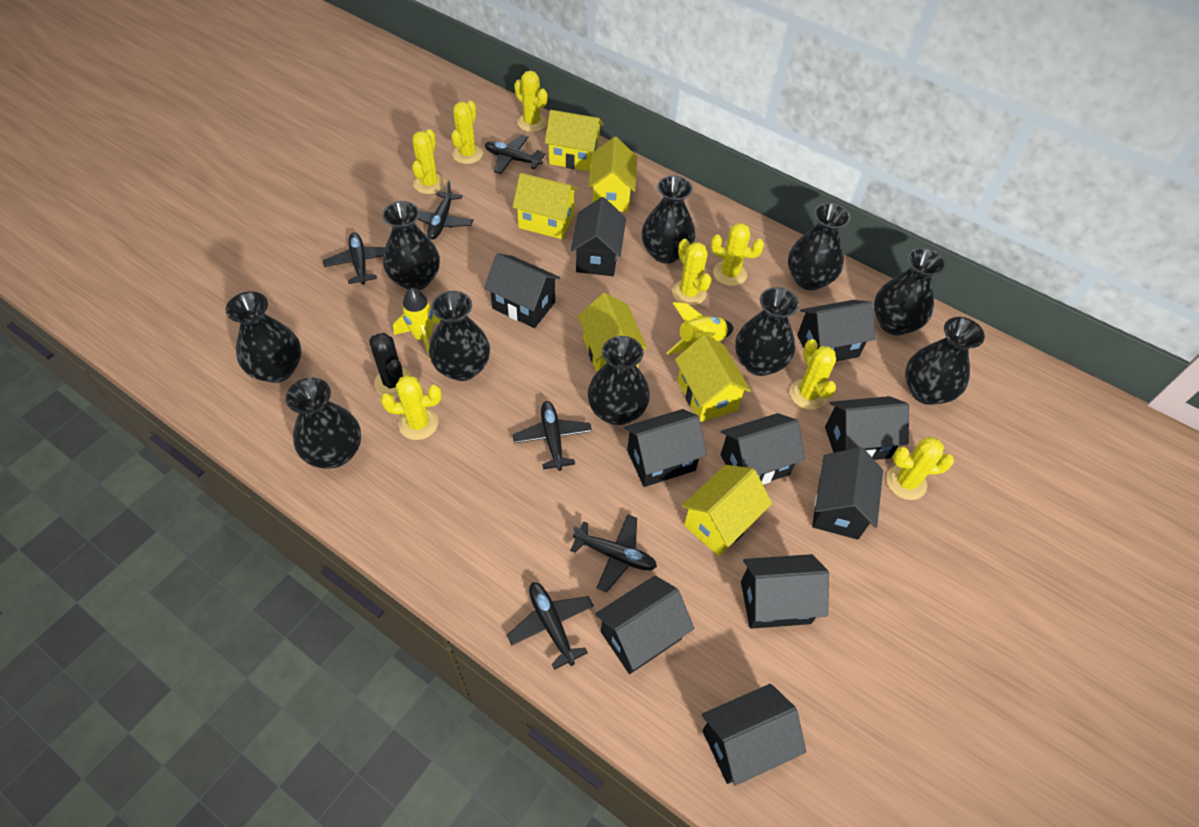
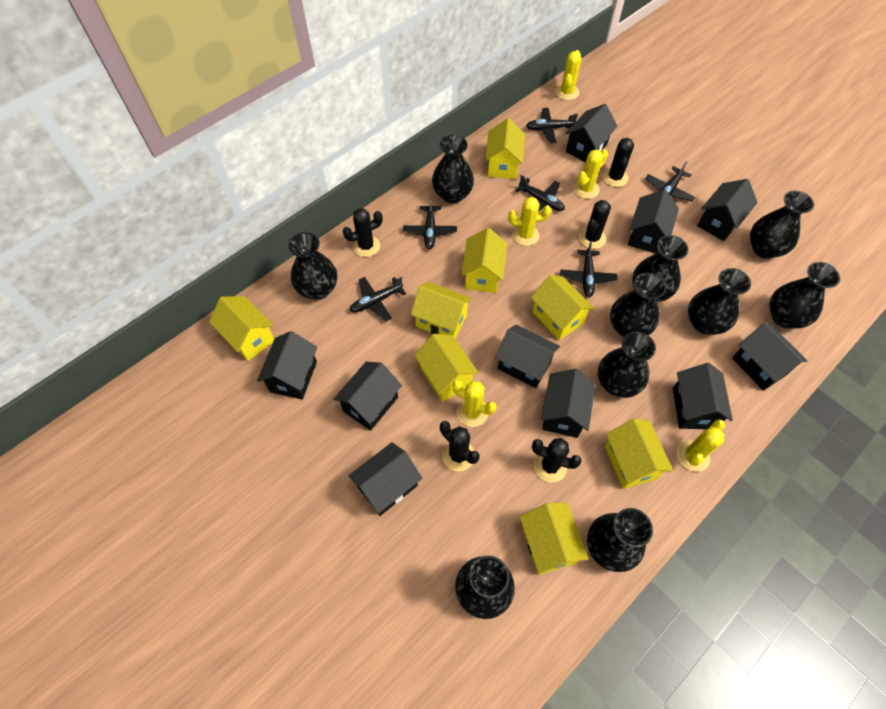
black cactus: 1 -> 5
yellow cactus: 8 -> 5
yellow house: 6 -> 8
yellow rocket: 2 -> 0

